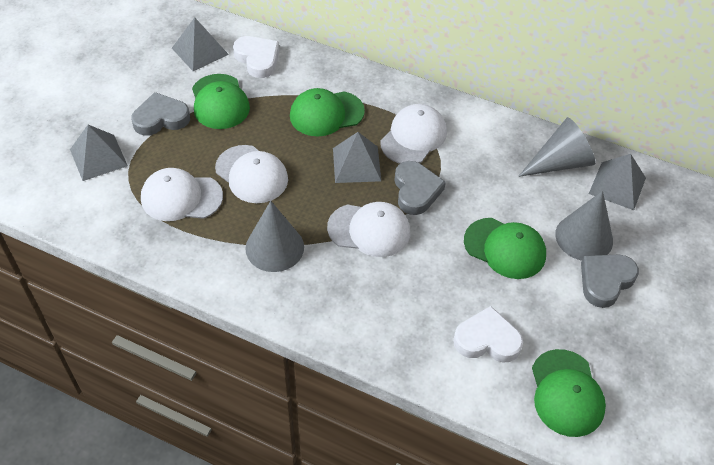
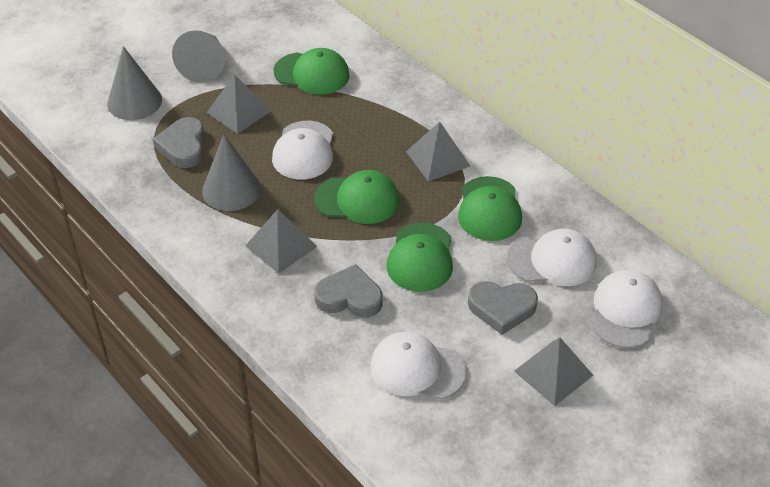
white heart: 2 -> 0

